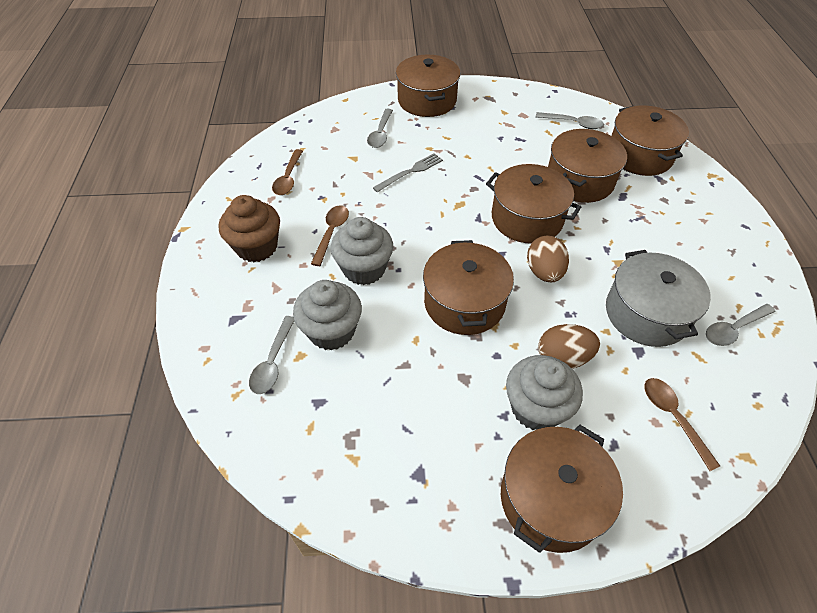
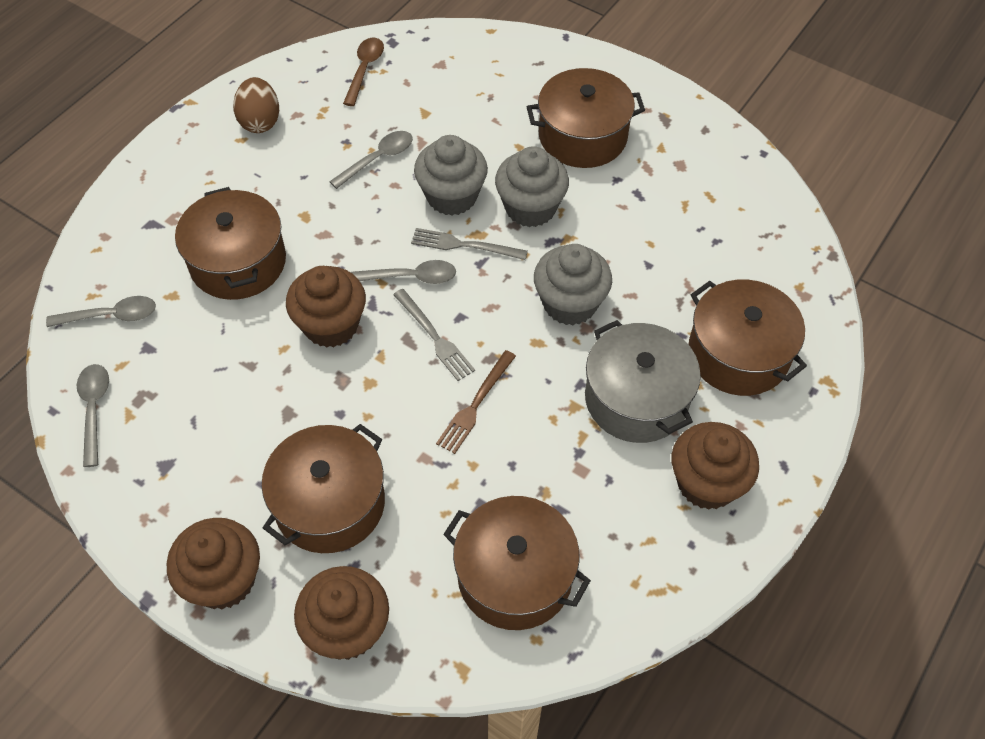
brown cupcake: 1 -> 4
brown egg: 2 -> 1
brown fork: 0 -> 1
brown pot: 6 -> 5
brown spoon: 3 -> 1
grey fork: 1 -> 2

